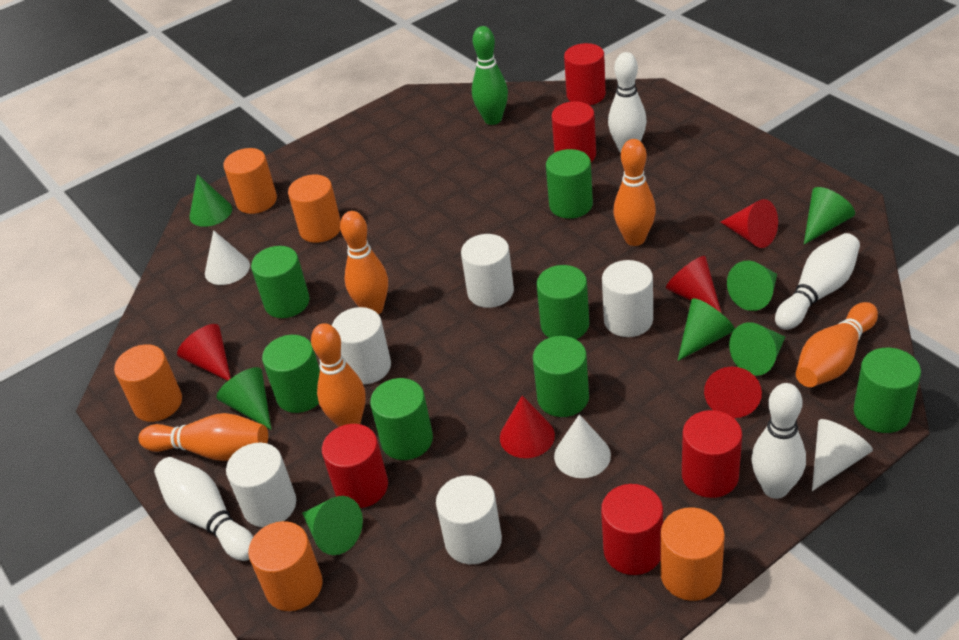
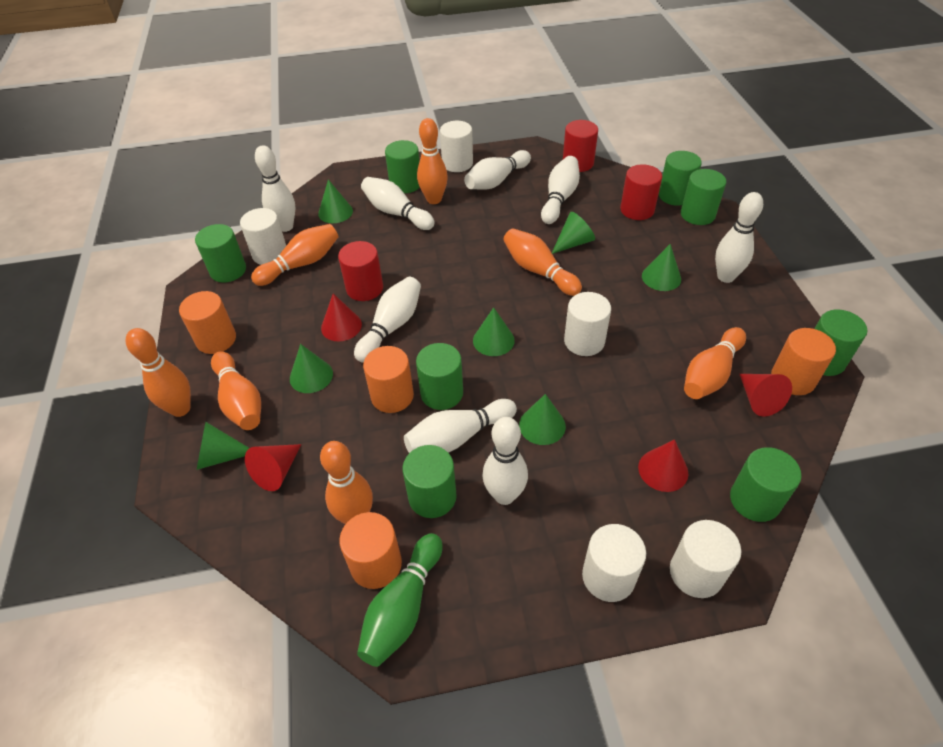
green cylinder: 7 -> 8
orange bowling pin: 5 -> 7
orange cylinder: 5 -> 4
red cone: 5 -> 4
red cylinder: 5 -> 3
white bowling pin: 4 -> 8
white cone: 3 -> 0

